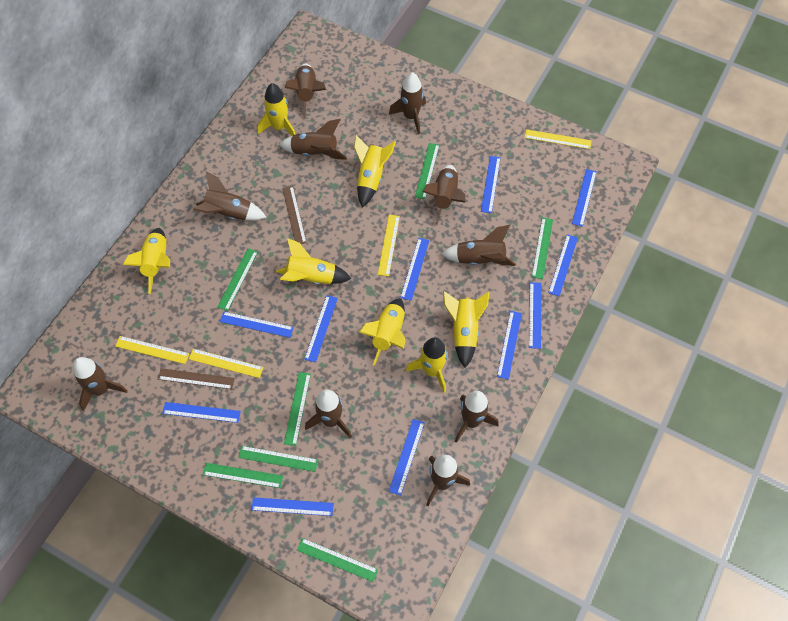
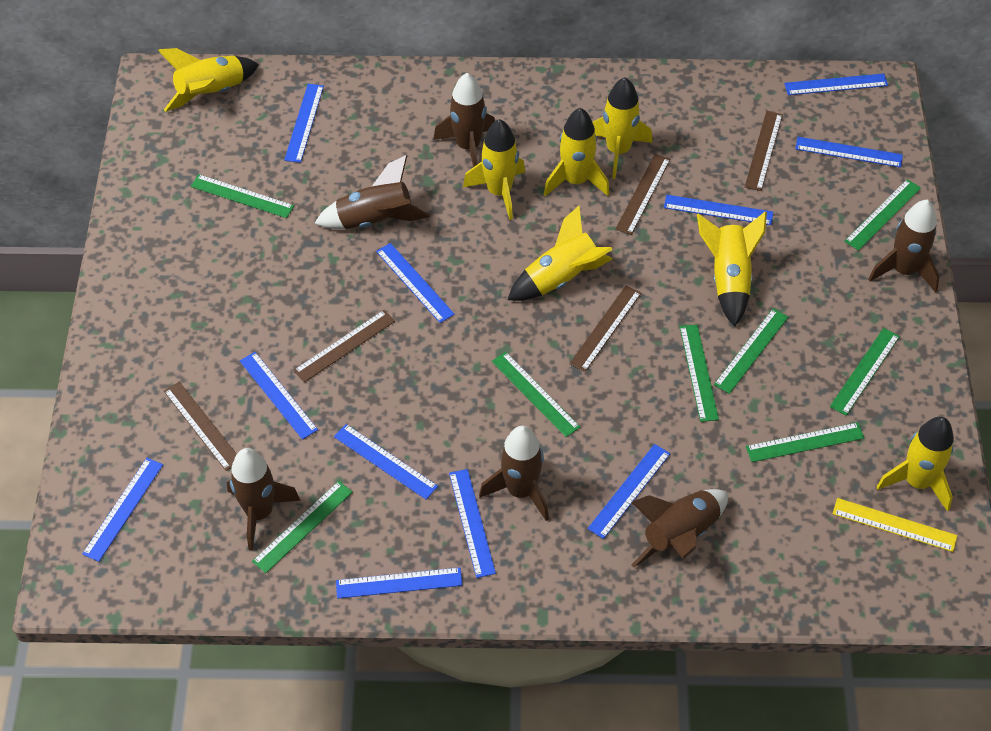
brown rocket: 10 -> 6
brown ruler: 2 -> 5
green ruler: 7 -> 8
yellow ruler: 4 -> 1

